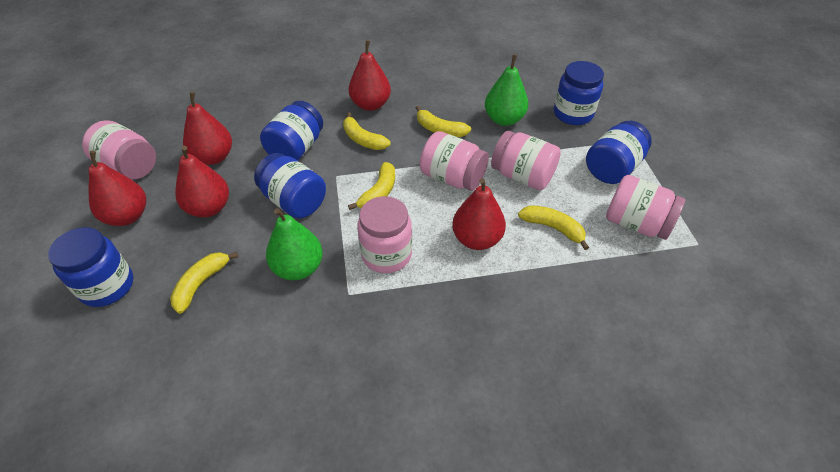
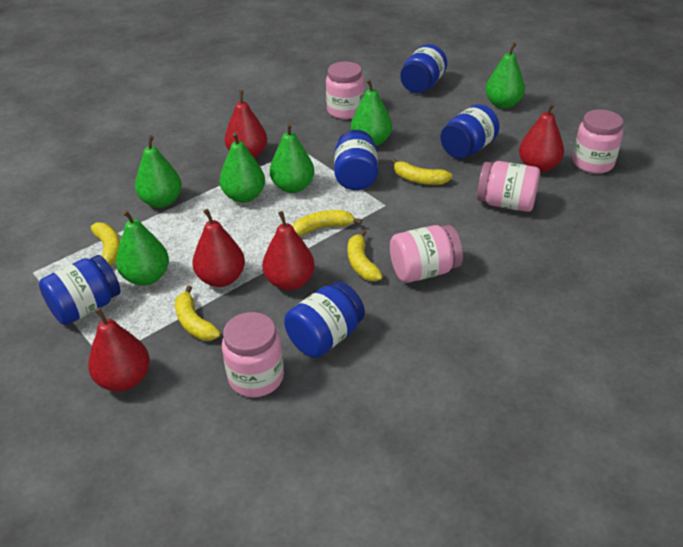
green pear: 2 -> 6

